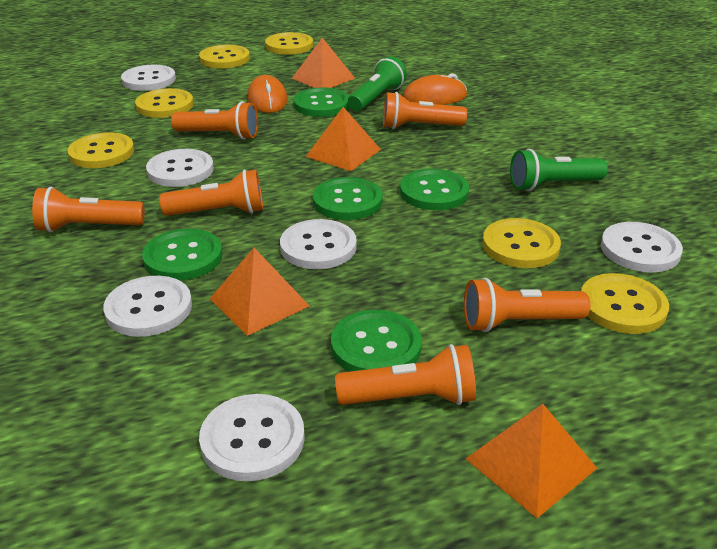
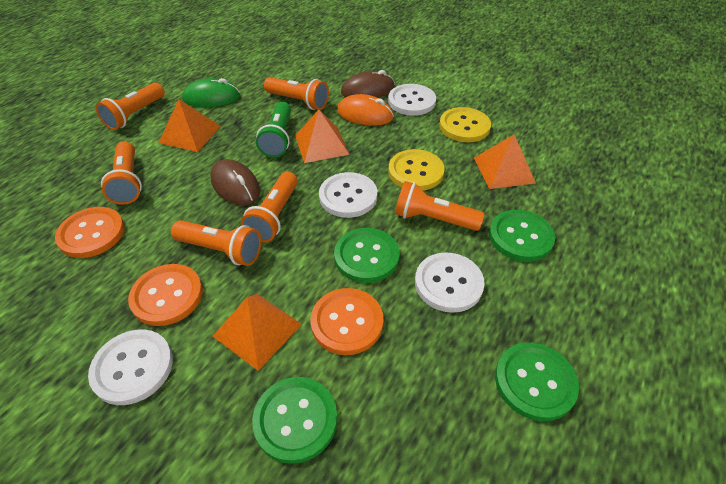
brown mouse: 0 -> 2
green button: 5 -> 4
green flashlight: 2 -> 1
green mouse: 0 -> 1
orange button: 0 -> 3
orange mouse: 2 -> 1
white button: 6 -> 4
yellow button: 6 -> 2

